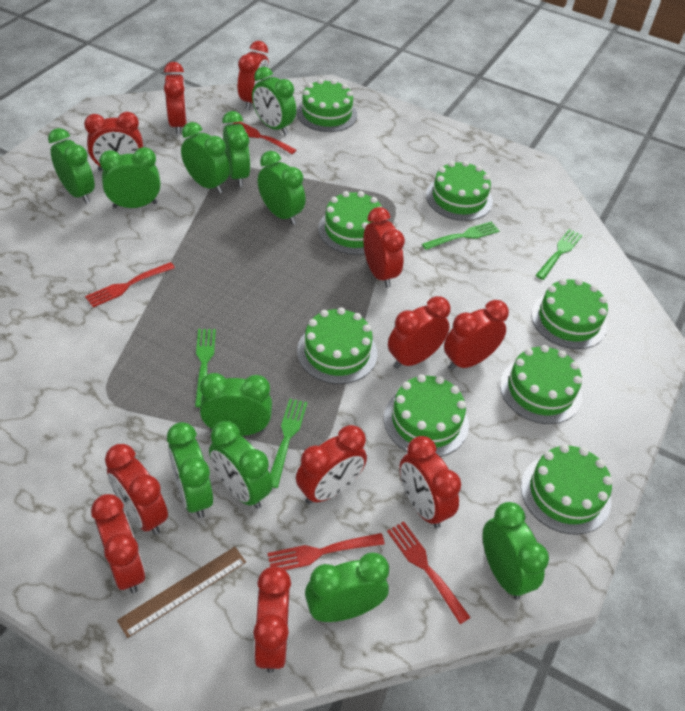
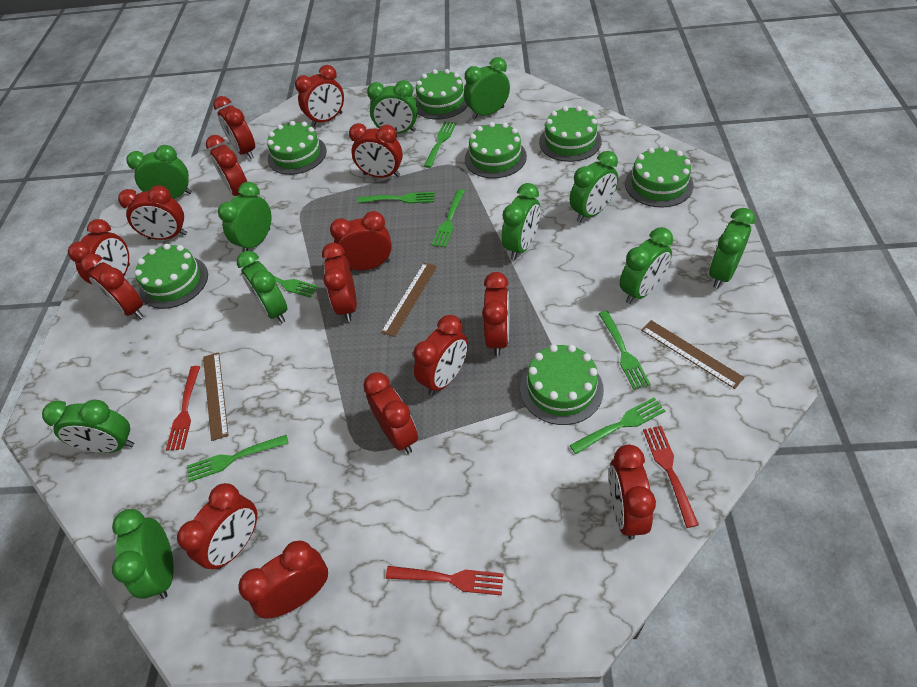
brown ruler: 1 -> 3
green cake: 8 -> 7
green fork: 4 -> 7
red clock: 11 -> 15
red fork: 4 -> 3

